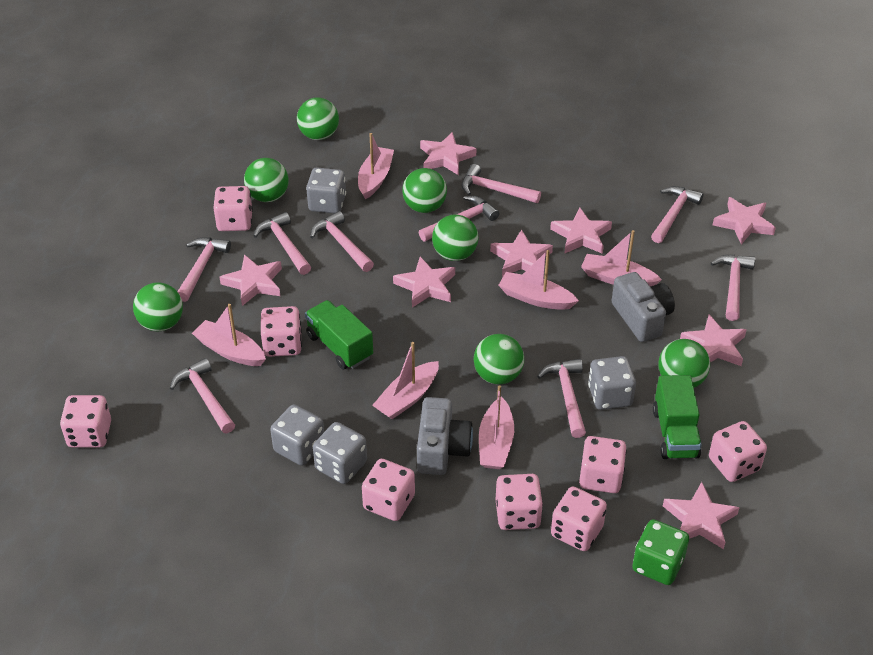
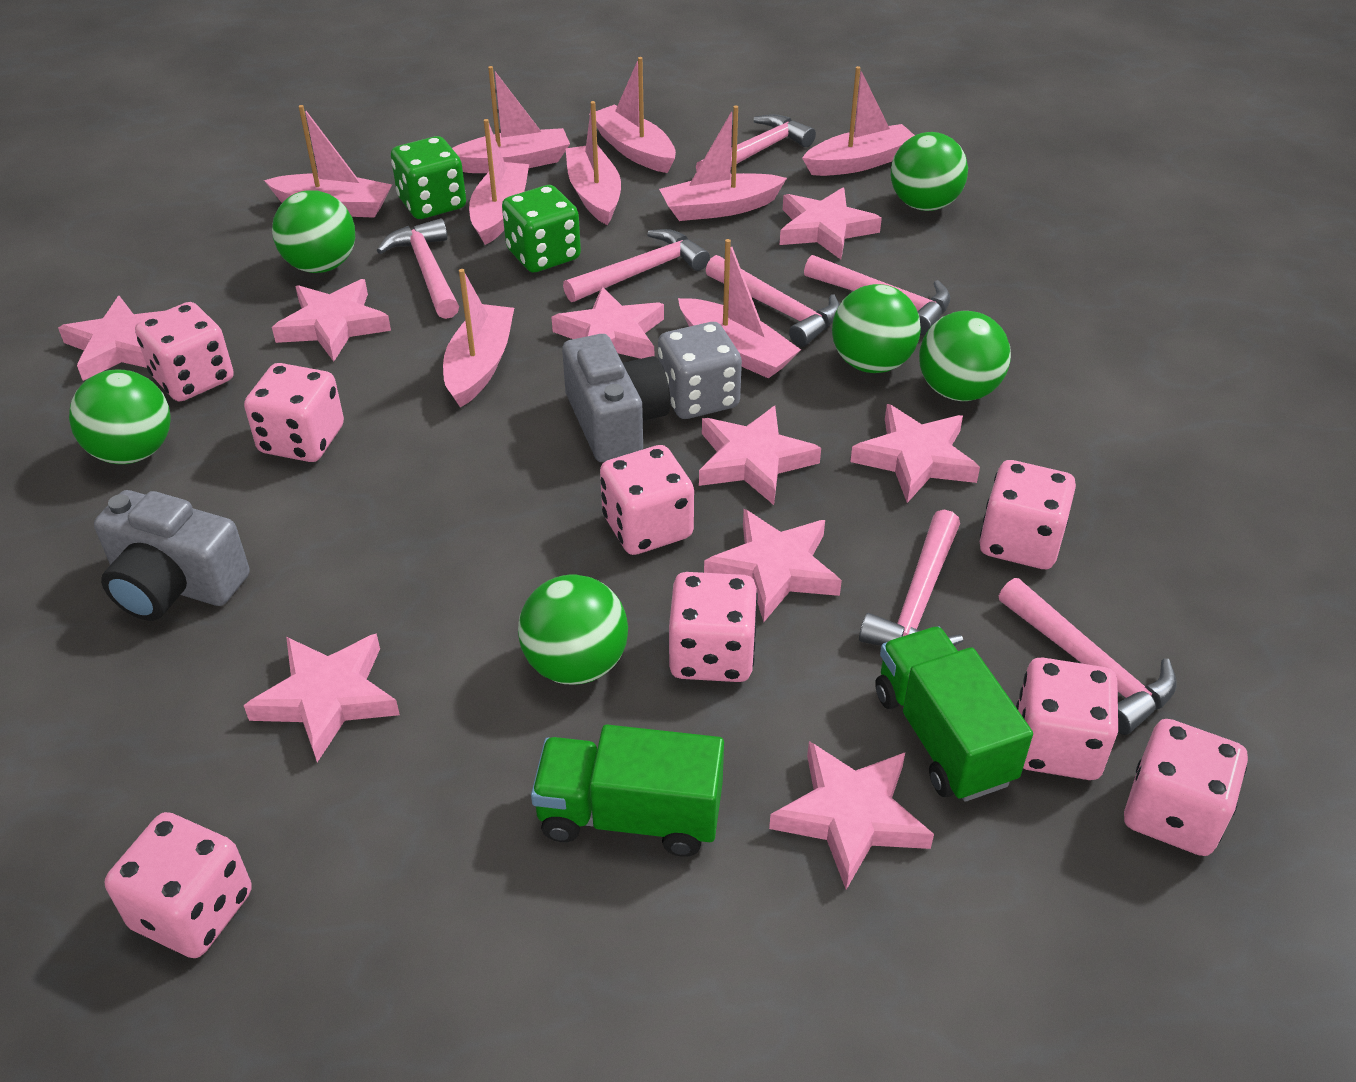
green ball: 7 -> 6
green dice: 1 -> 2
grey dice: 4 -> 1
pink boat: 6 -> 9
pink hammer: 9 -> 7
pink star: 8 -> 9

